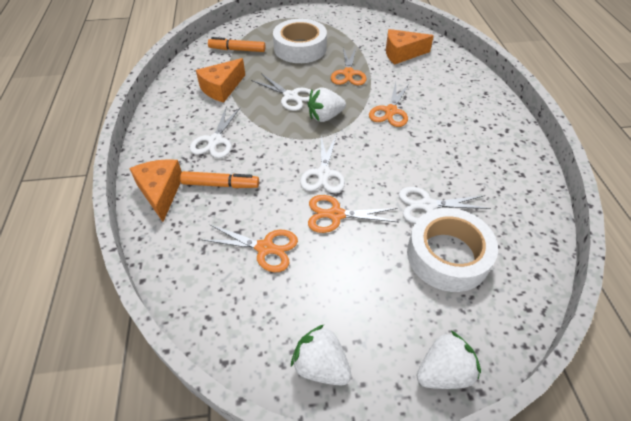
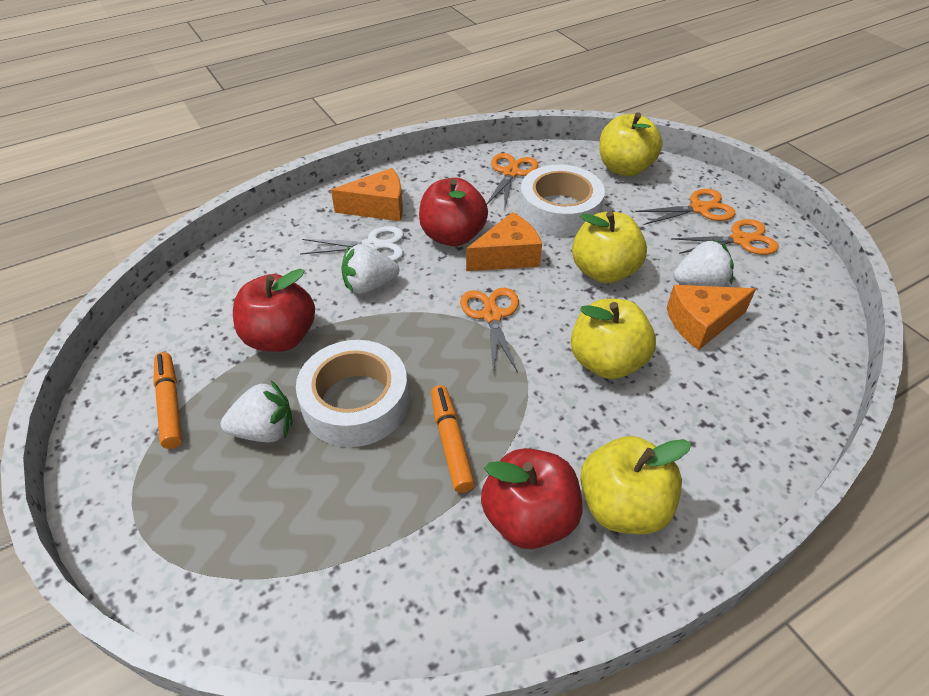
red apple: 0 -> 3
white scissors: 4 -> 1
yellow apple: 0 -> 4

